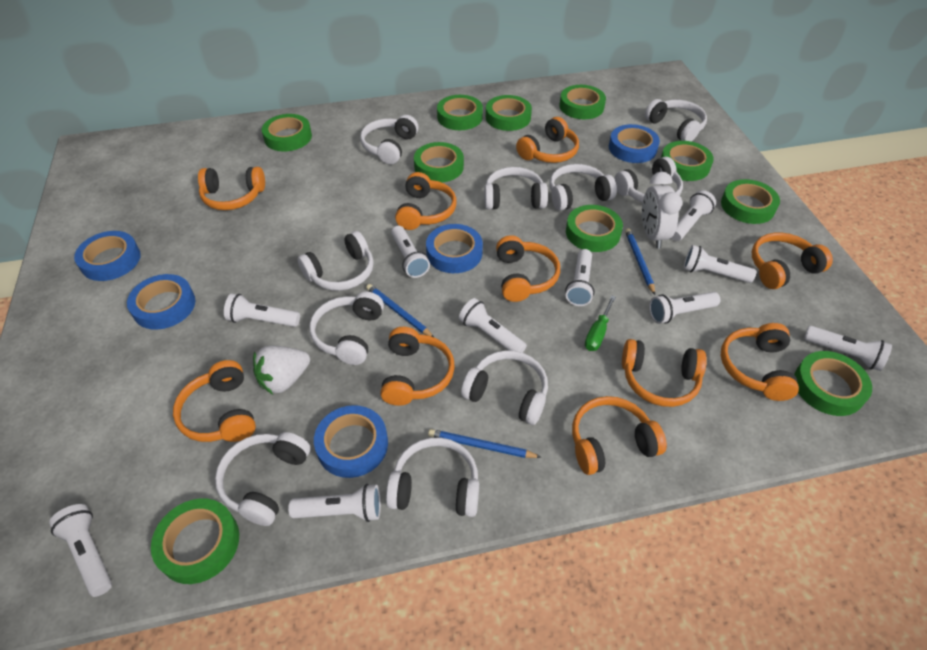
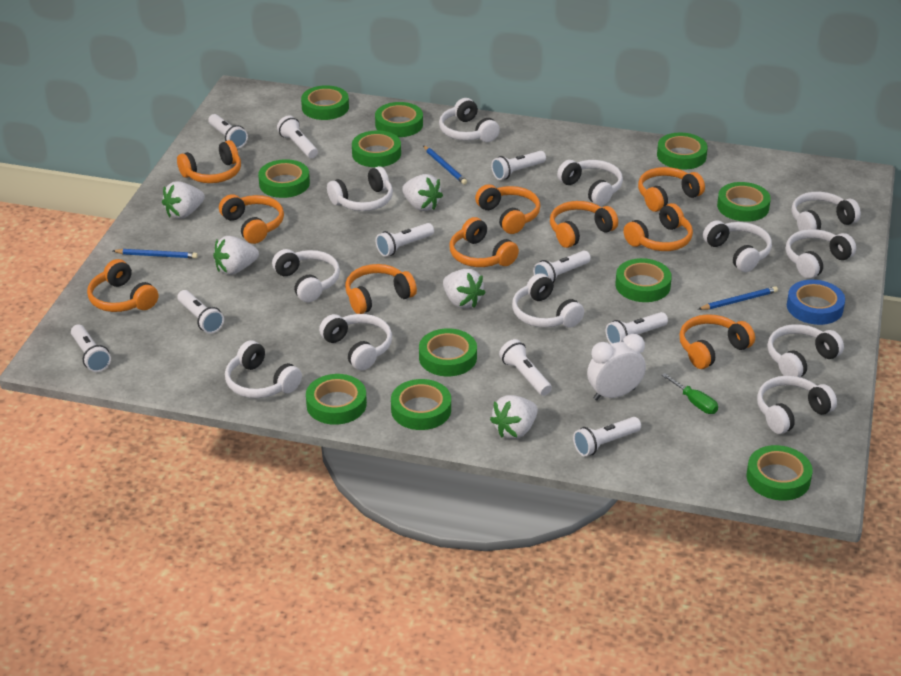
blue tape: 5 -> 1
green tape: 10 -> 11
white headphones: 10 -> 12
white strawberry: 1 -> 5

